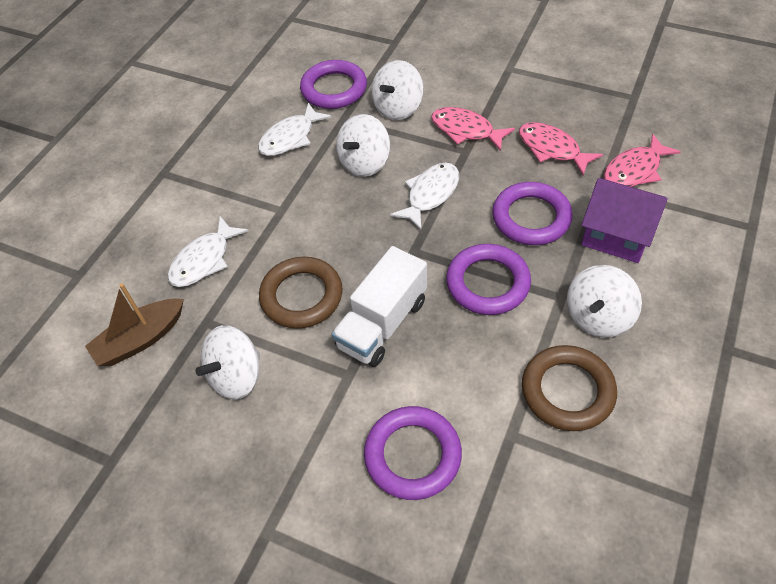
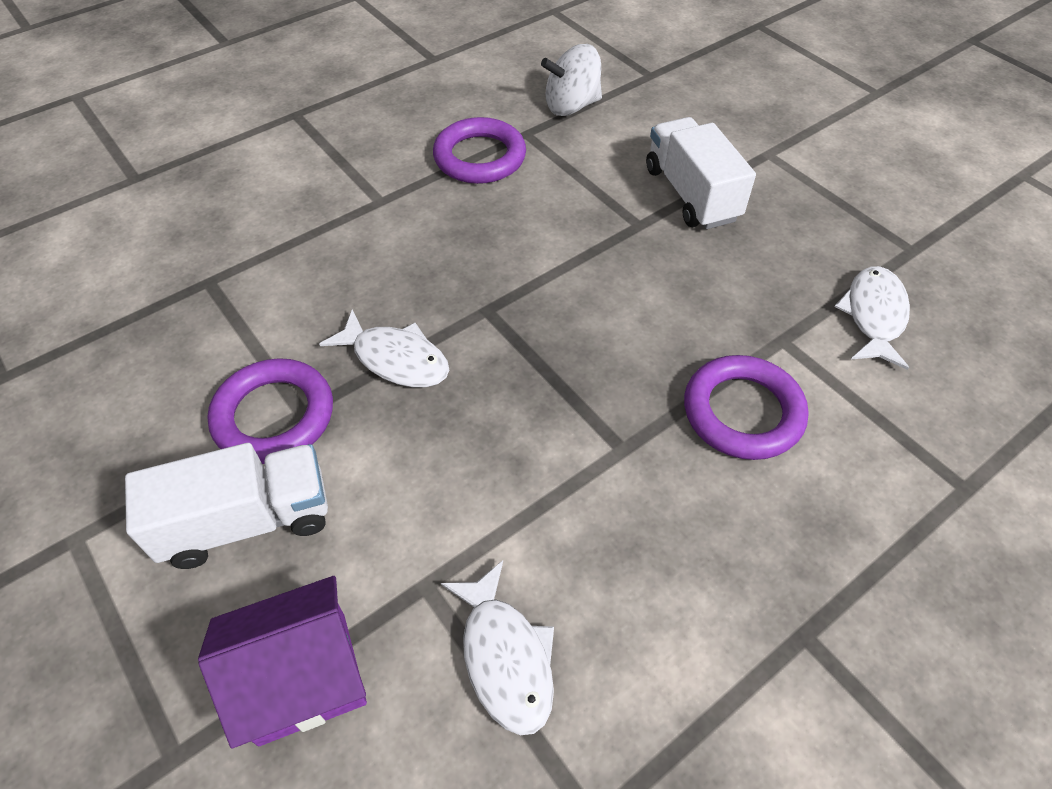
brown boat: 1 -> 0
brown ring: 2 -> 0
pink fish: 3 -> 0
purple ring: 4 -> 3
white spinning top: 4 -> 1
white truck: 1 -> 2

